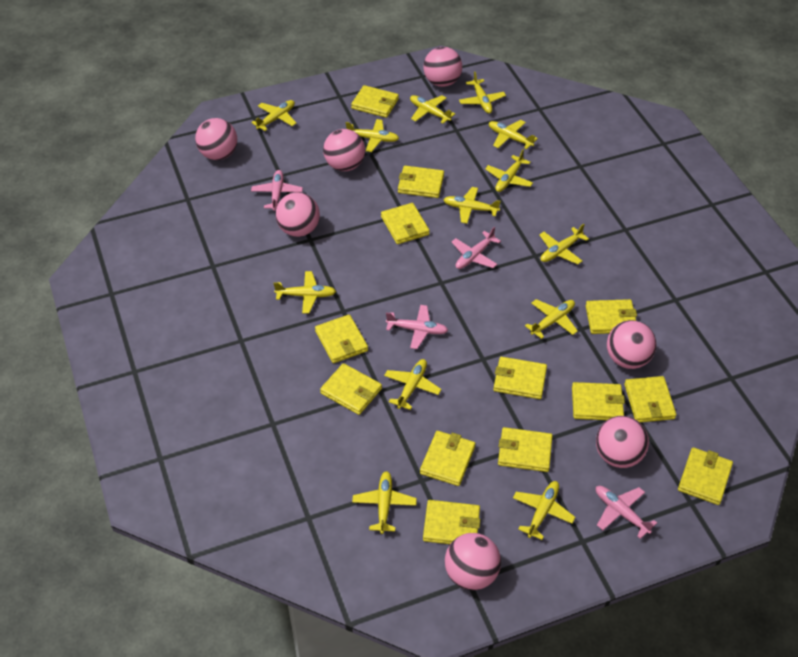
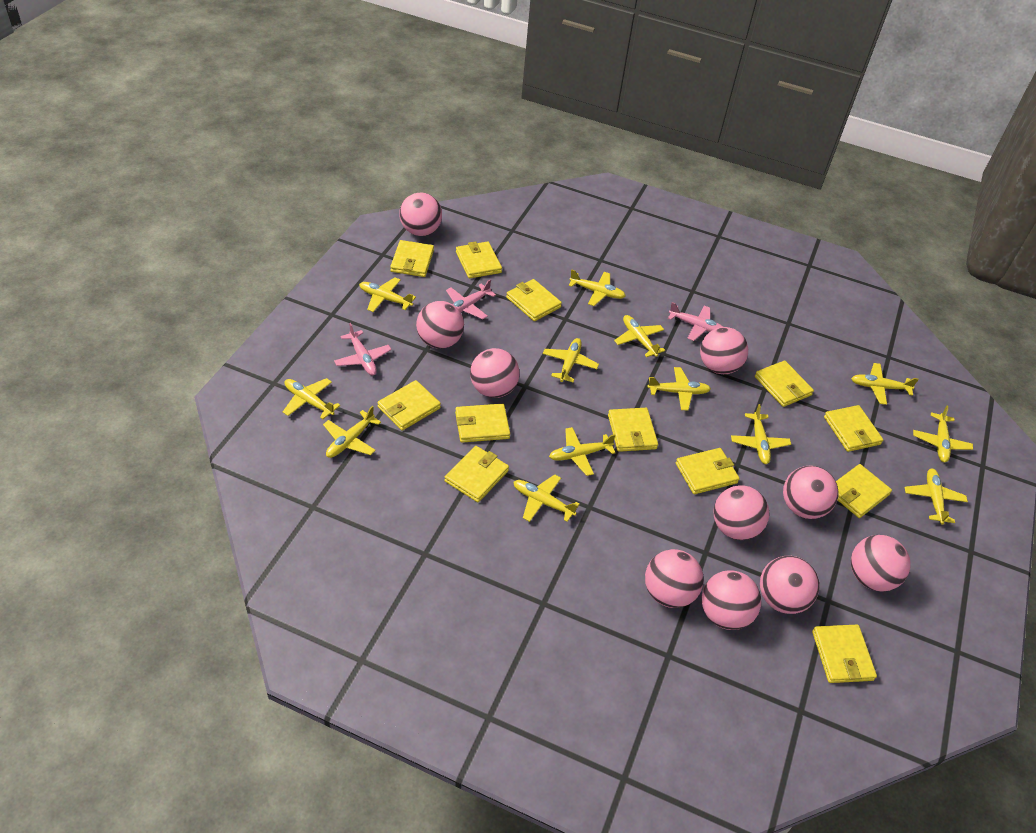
pink ball: 7 -> 10
pink plane: 4 -> 3
yellow wallet: 13 -> 12

